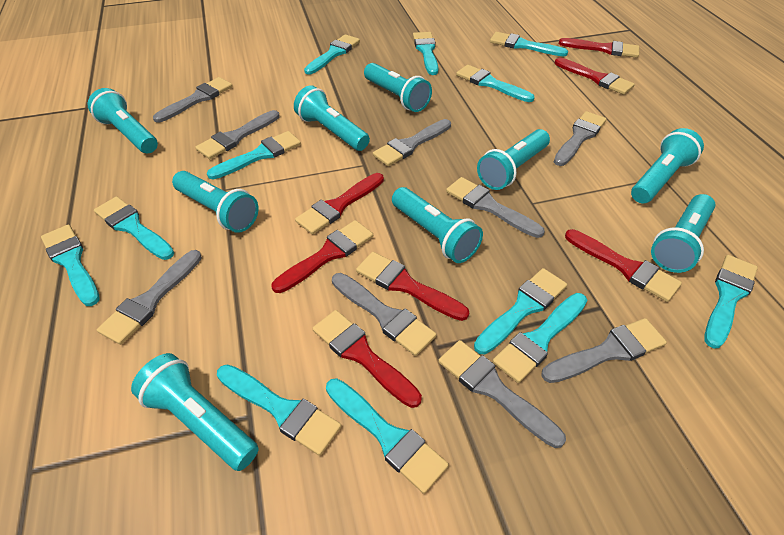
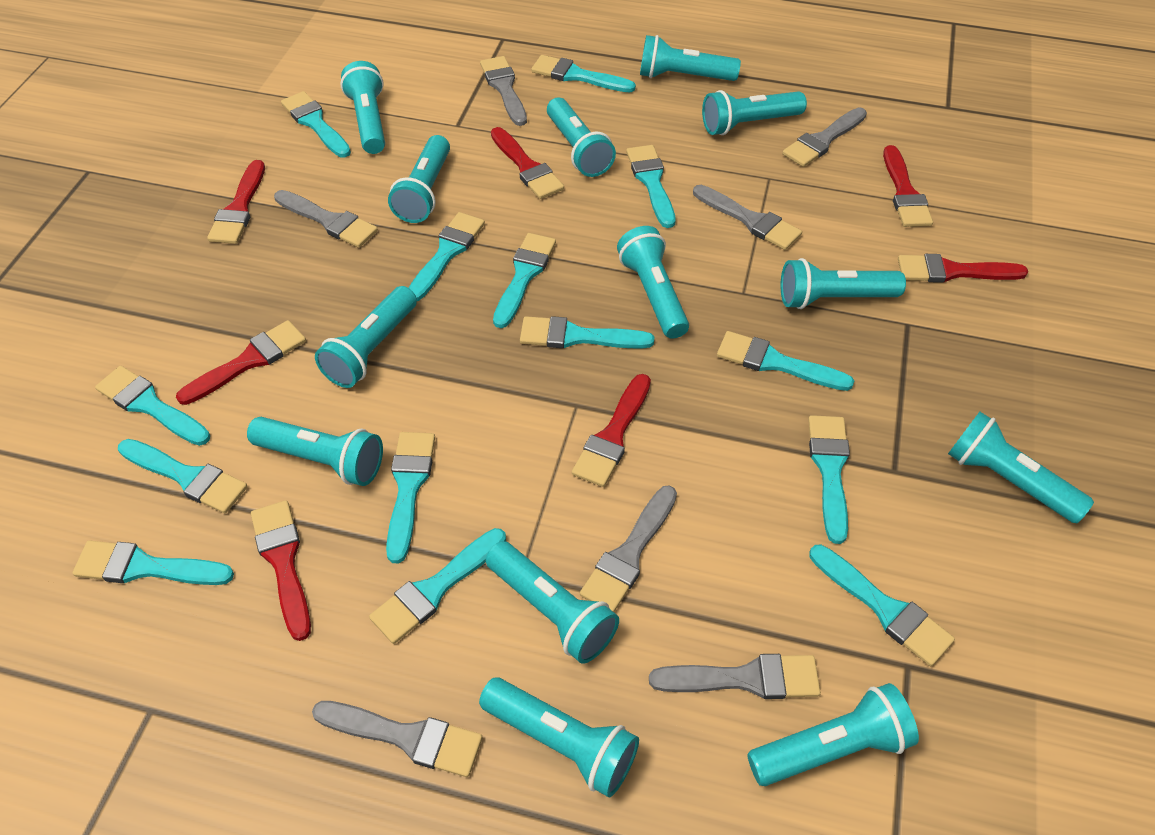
grey brush: 9 -> 7
turquoise brush: 12 -> 14
turquoise flashlight: 9 -> 13

